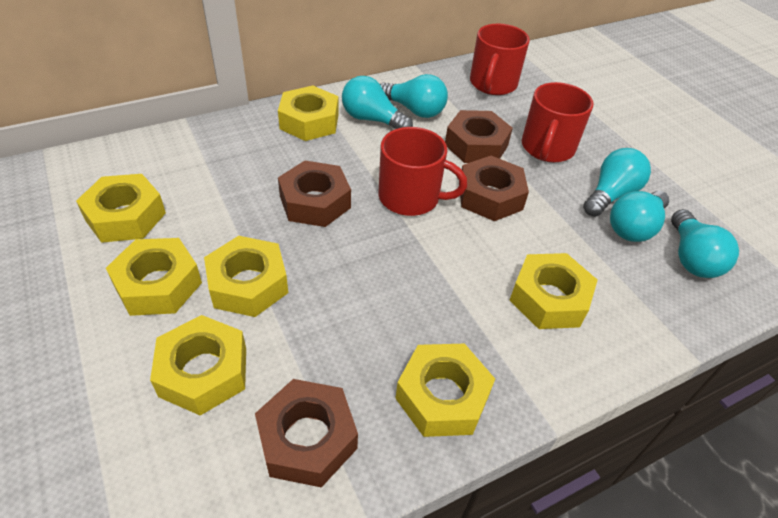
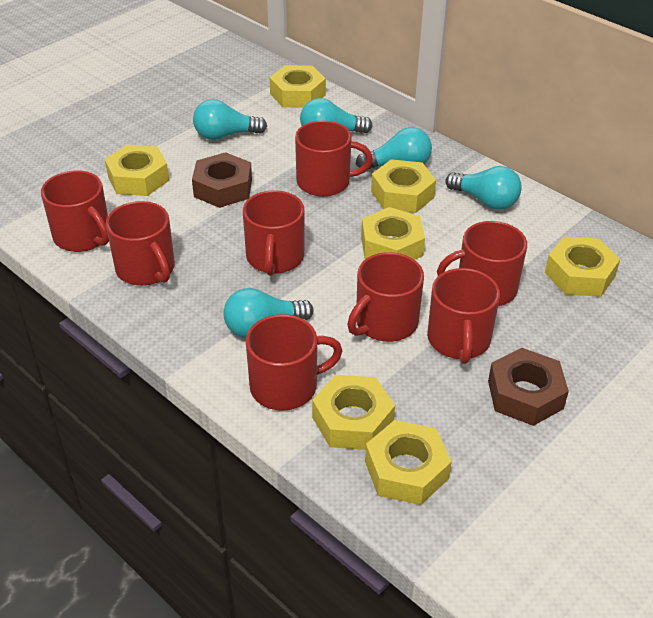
brown nut: 4 -> 2
red mug: 3 -> 8

